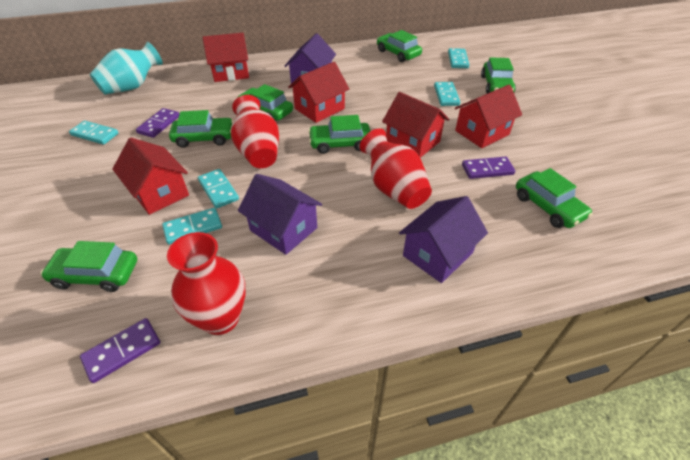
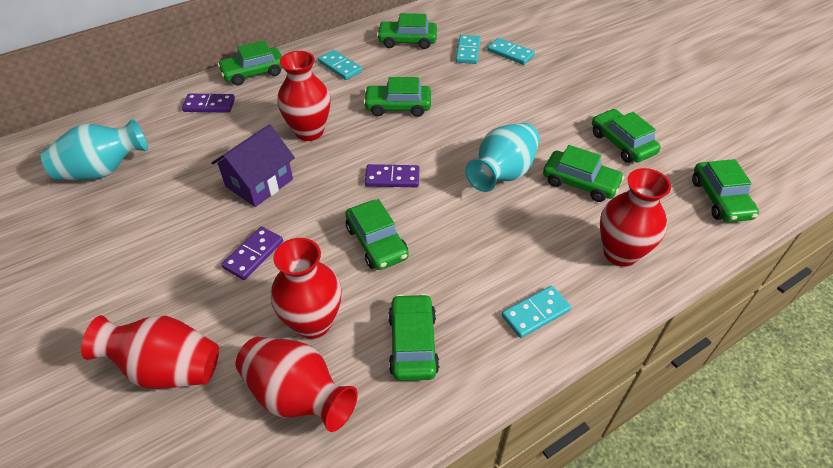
green car: 7 -> 8
purple house: 3 -> 1
red house: 5 -> 0
red vase: 3 -> 5
turquoise domino: 5 -> 4
turquoise vase: 1 -> 2

